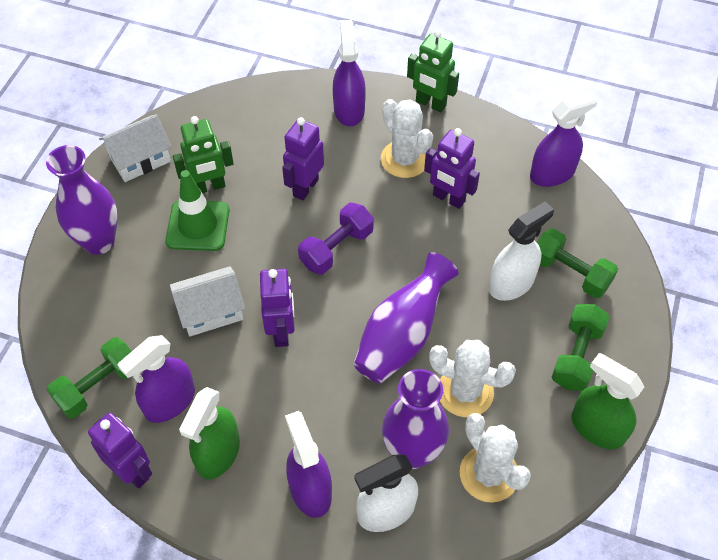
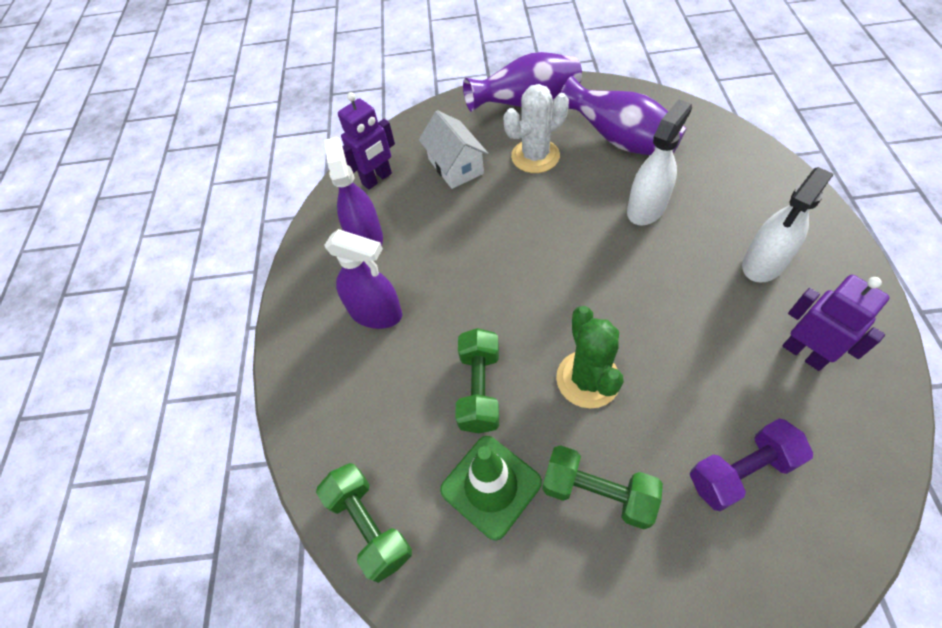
green cactus: 0 -> 1
green robot: 2 -> 0
green spray bottle: 2 -> 0
purple robot: 4 -> 2
purple spray bottle: 4 -> 2
purple vase: 3 -> 2
white cactus: 3 -> 1
white house: 2 -> 1

